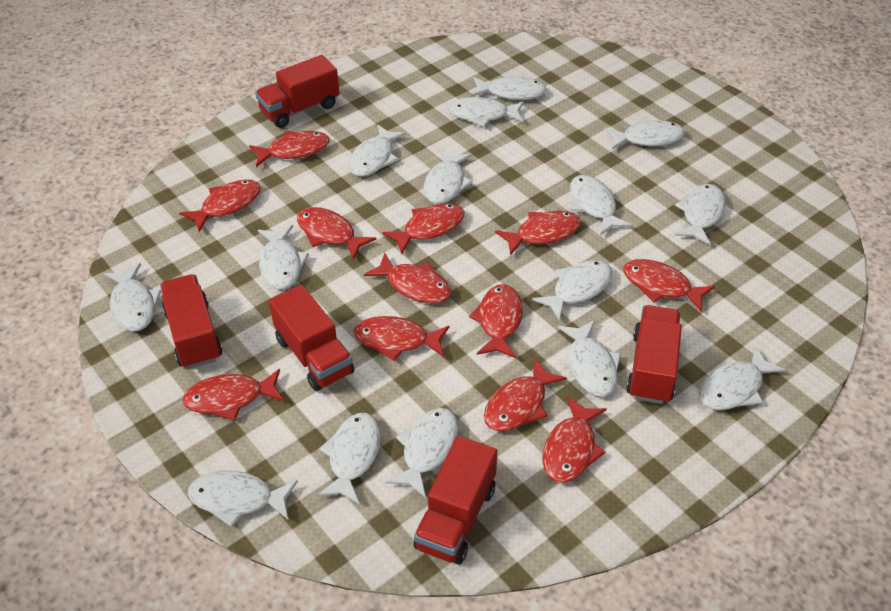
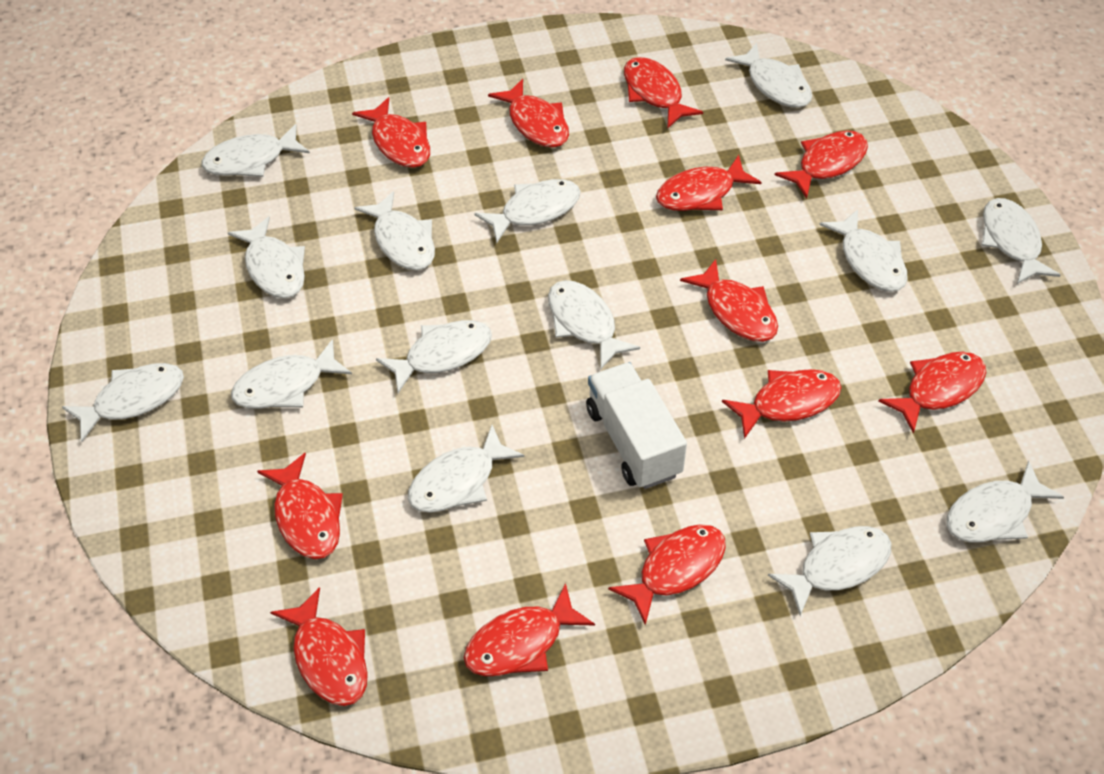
red truck: 5 -> 0
white fish: 15 -> 14
white truck: 0 -> 1

